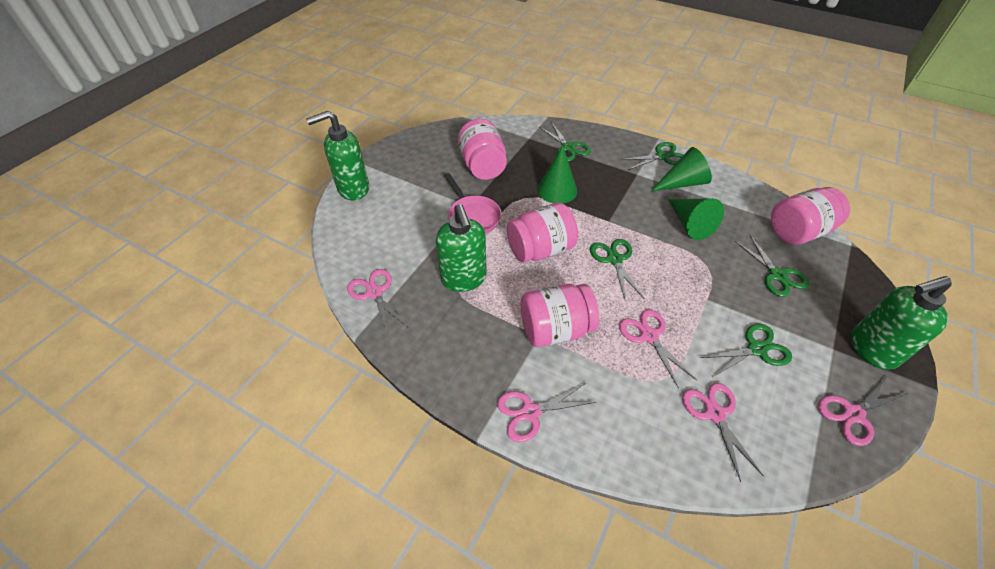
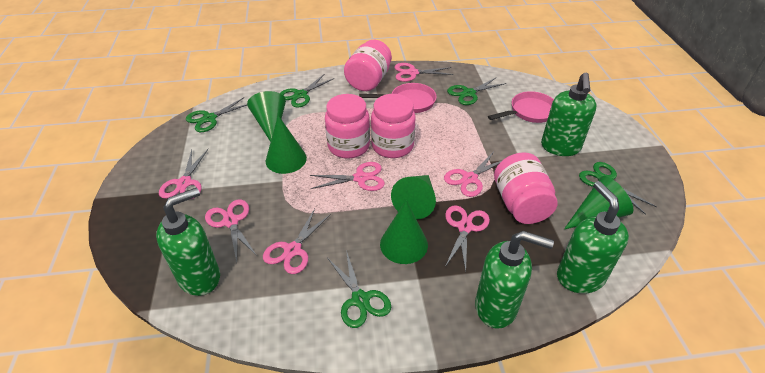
green cone: 3 -> 5
green soap dispenser: 3 -> 4
pink pan: 1 -> 2
pink scissors: 5 -> 7

